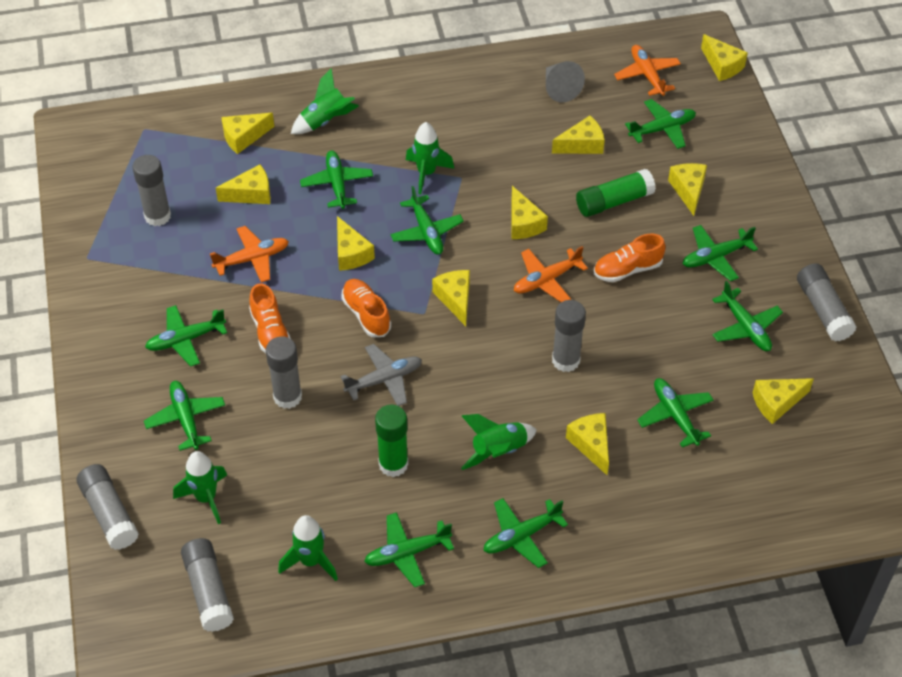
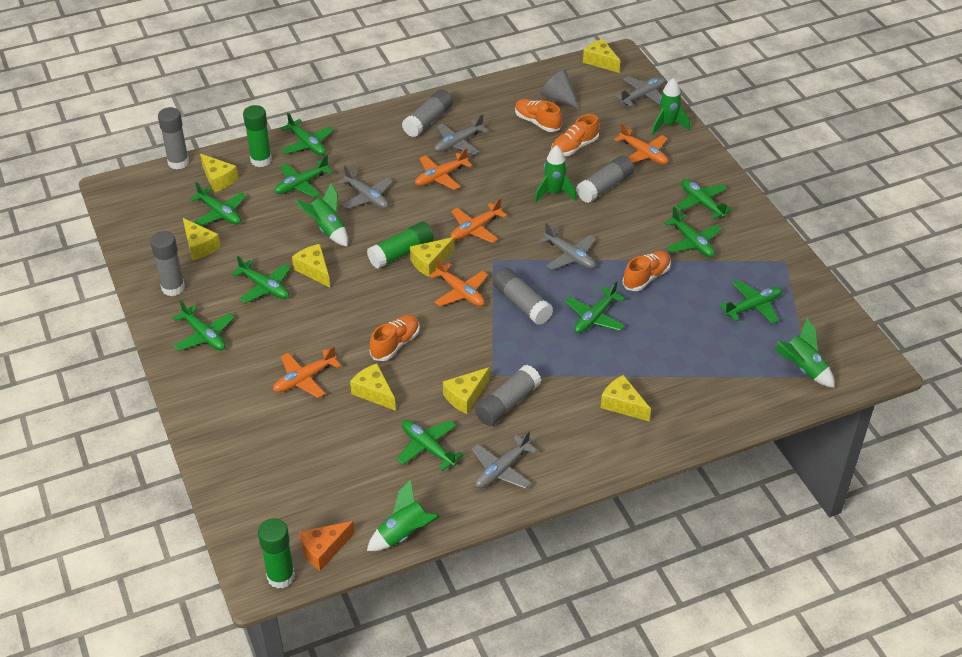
green glue stick: 2 -> 3
grey plane: 1 -> 5
orange cheese: 0 -> 1
orange plane: 3 -> 5
orange shoe: 3 -> 4
yellow cheese: 10 -> 8

